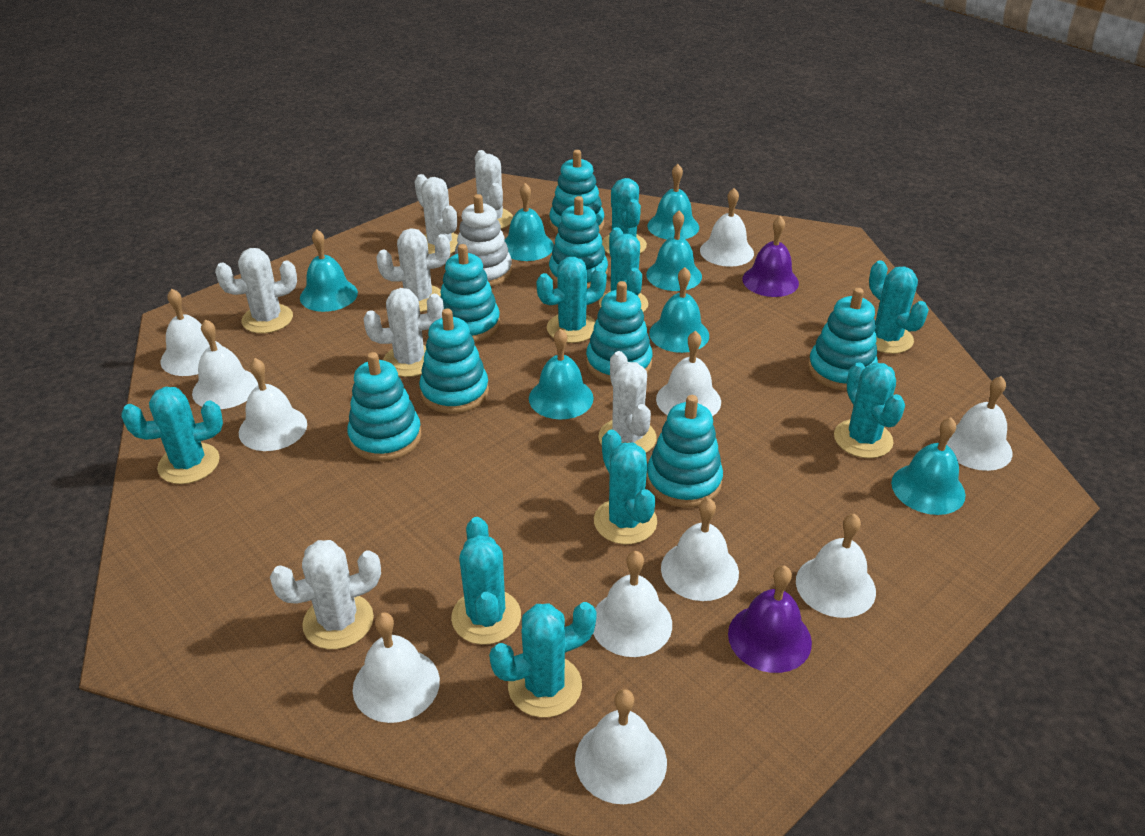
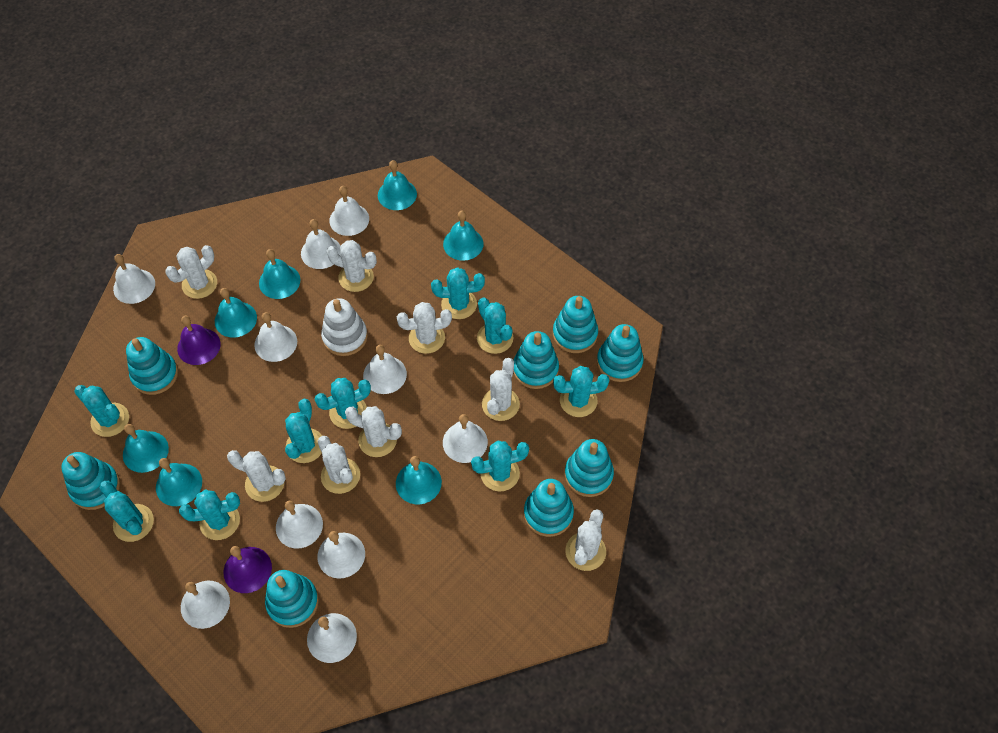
white bell: 11 -> 10
white cactus: 7 -> 8

